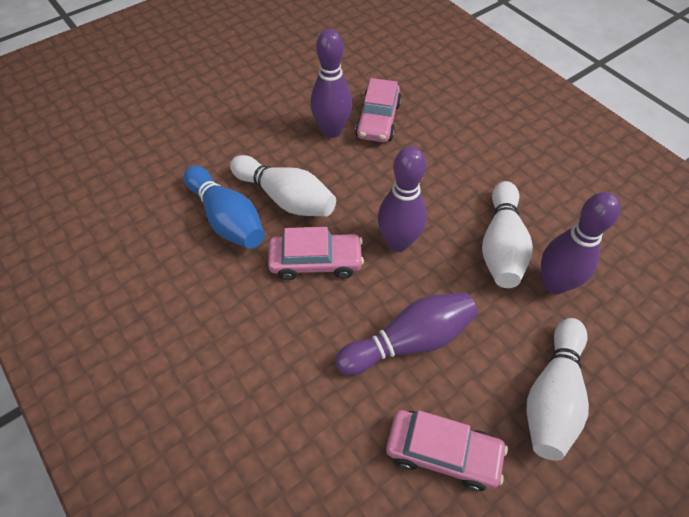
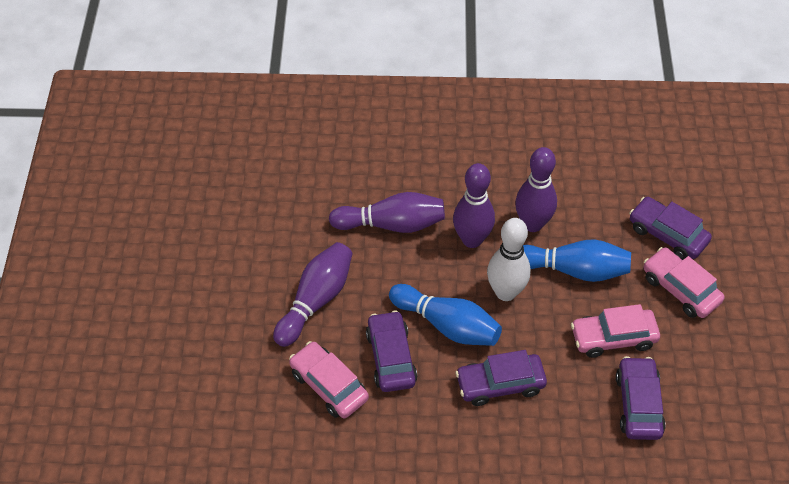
blue bowling pin: 1 -> 2
purple car: 0 -> 4
white bowling pin: 3 -> 1

